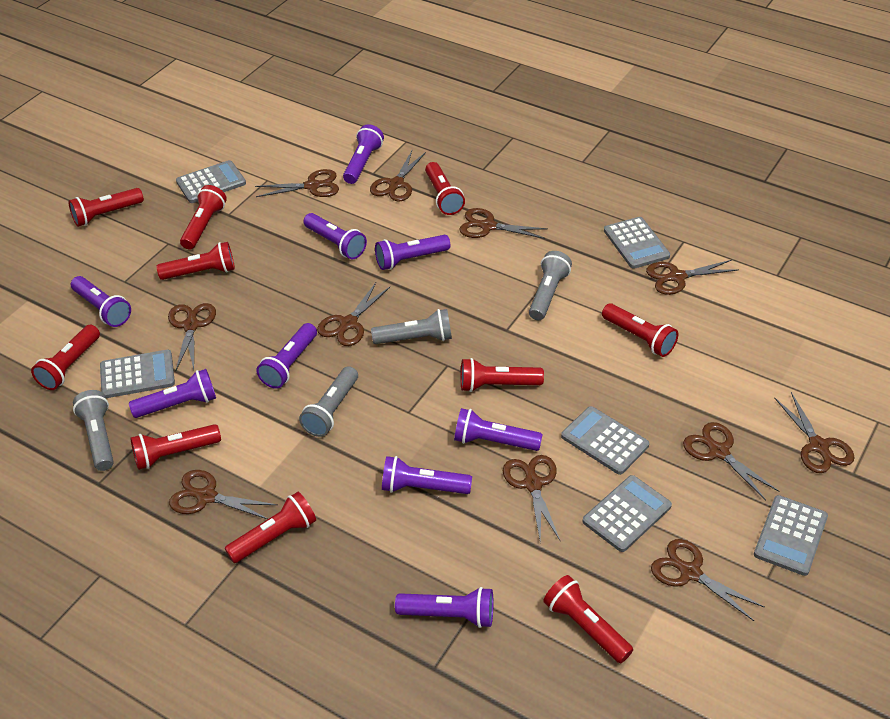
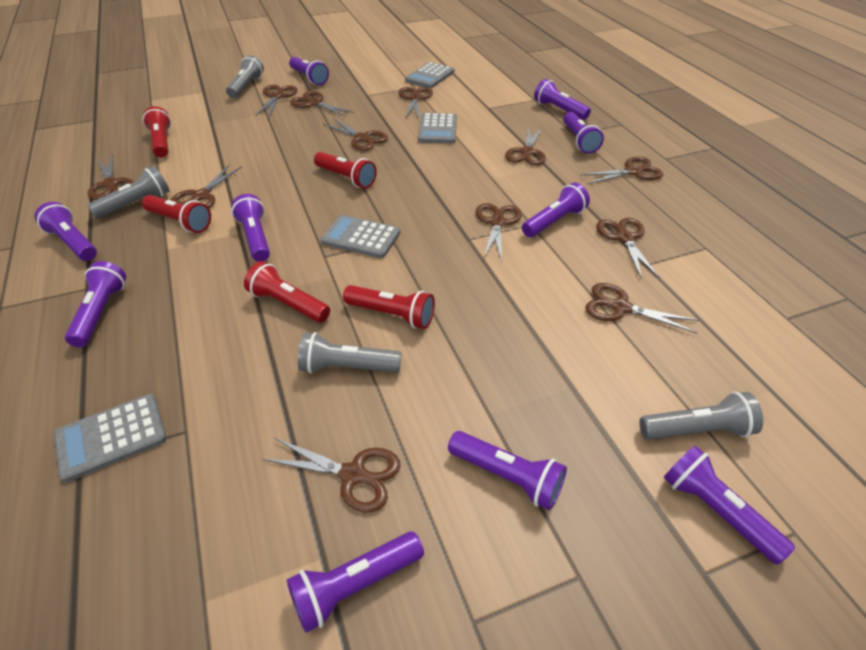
brown scissors: 11 -> 12
grey calculator: 6 -> 4
purple flashlight: 9 -> 10
red flashlight: 10 -> 5

